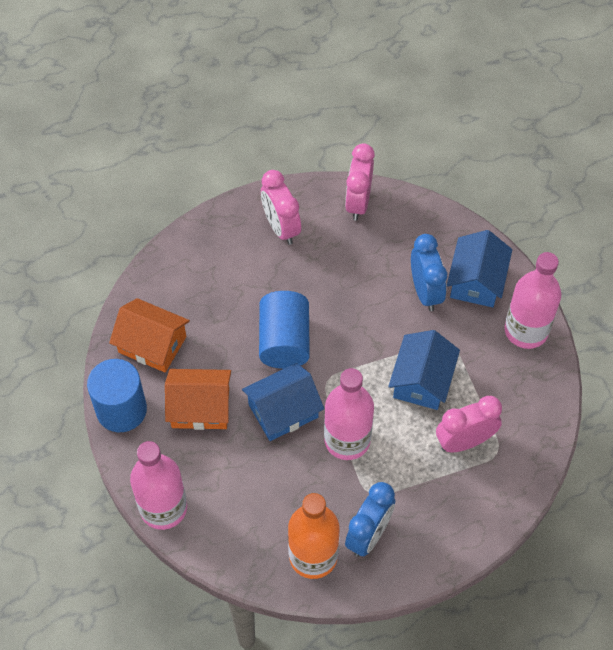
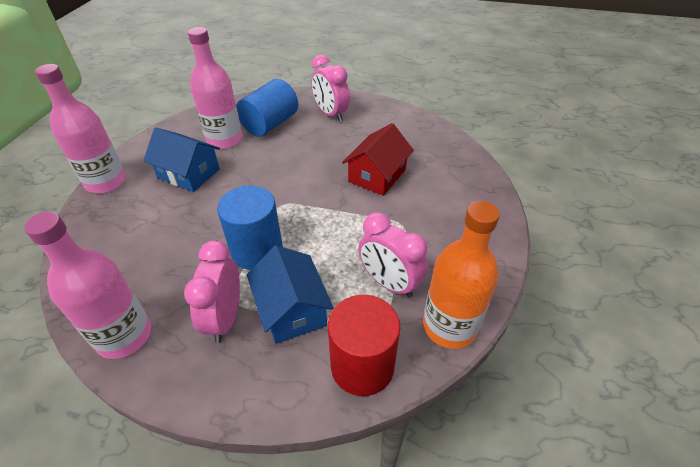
blue clock: 2 -> 0
blue house: 3 -> 2
orange house: 2 -> 0
red cylinder: 0 -> 1
red house: 0 -> 1

